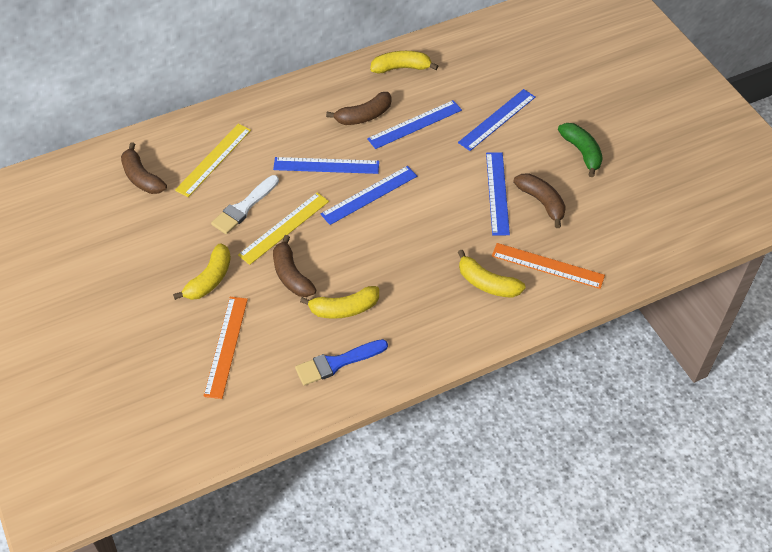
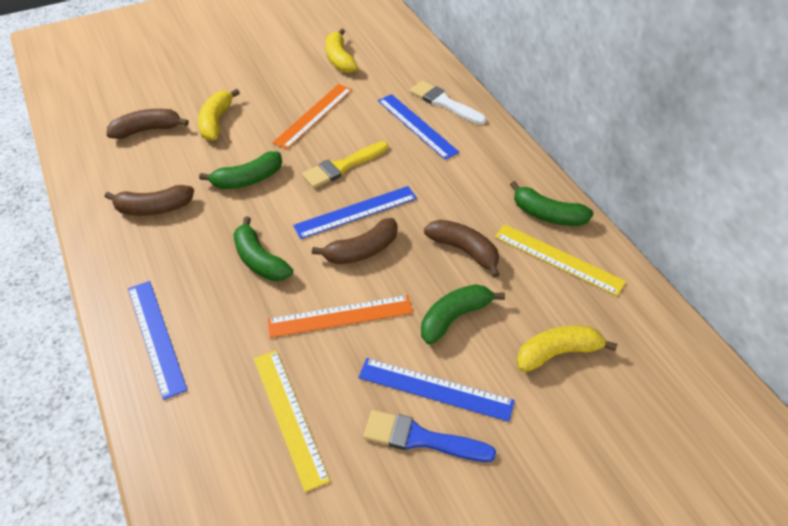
blue ruler: 5 -> 4
green banana: 1 -> 4
yellow banana: 4 -> 3
yellow brush: 0 -> 1

